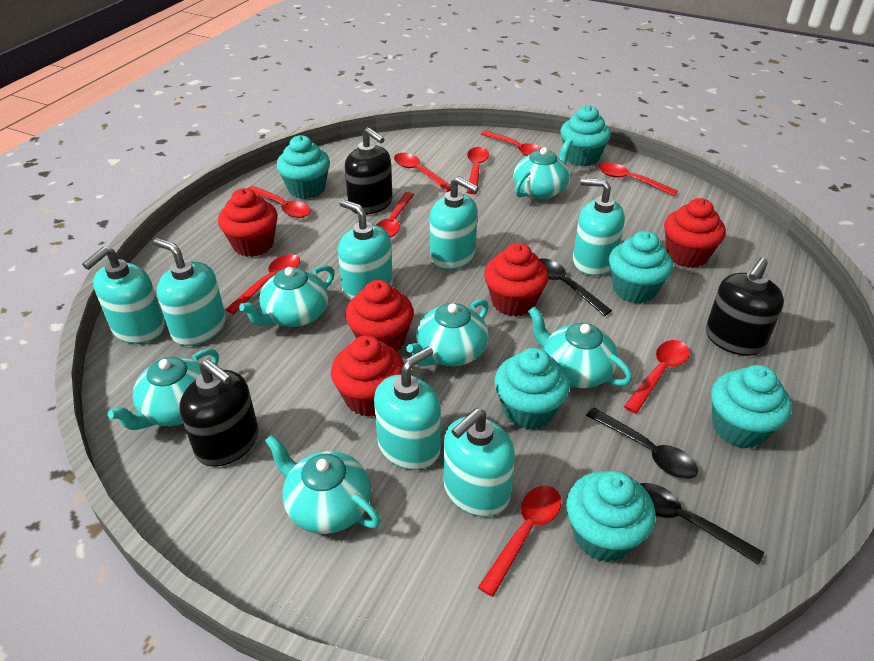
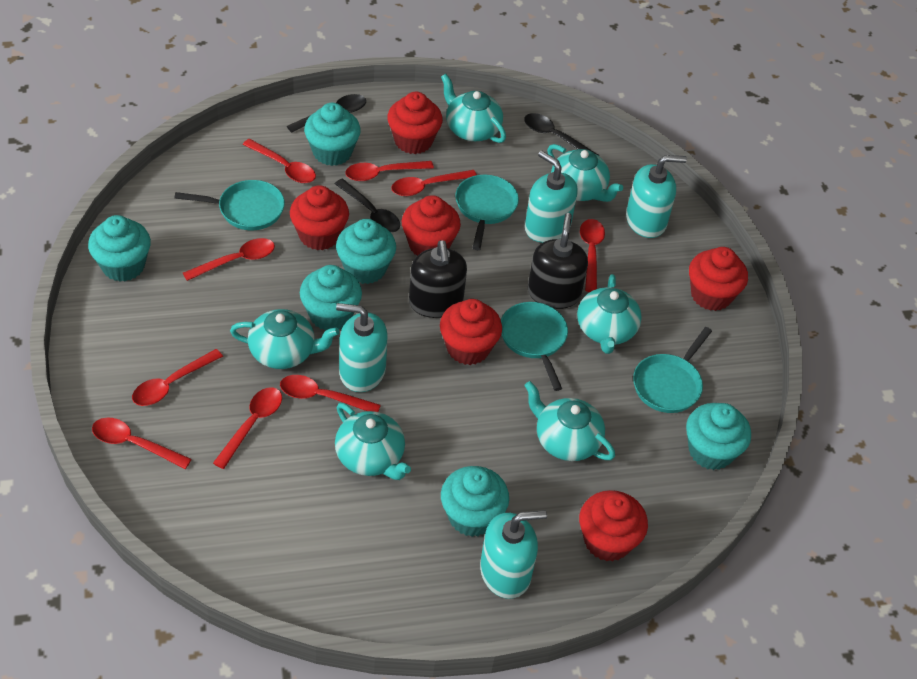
black soap dispenser: 3 -> 2
red cupcake: 5 -> 6
turquoise pan: 0 -> 4
turquoise soap dispenser: 7 -> 4

